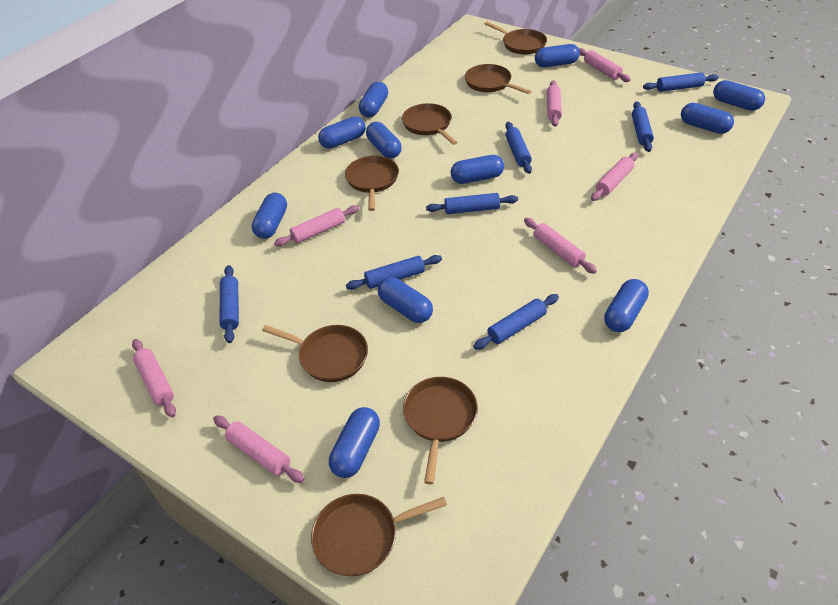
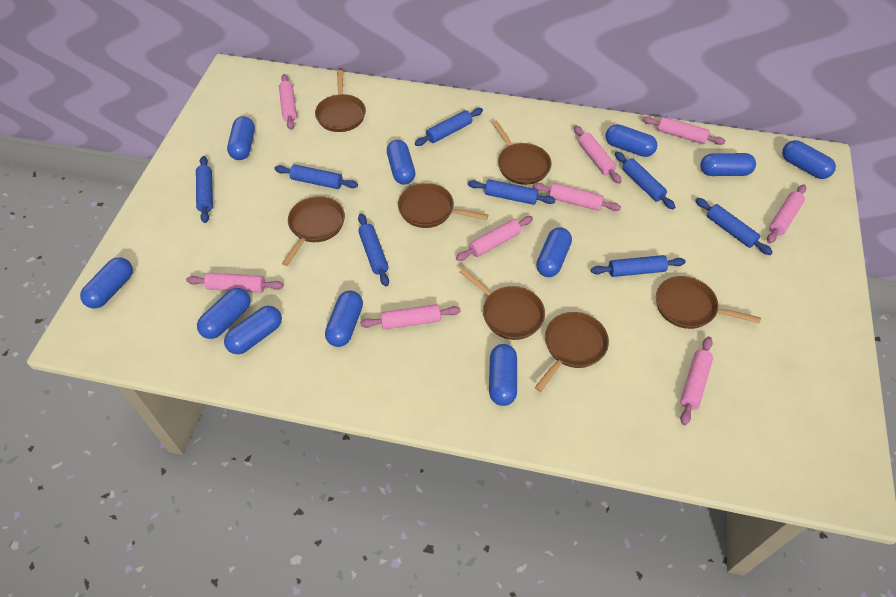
blue rolling pin: 7 -> 8
pink rolling pin: 7 -> 9

